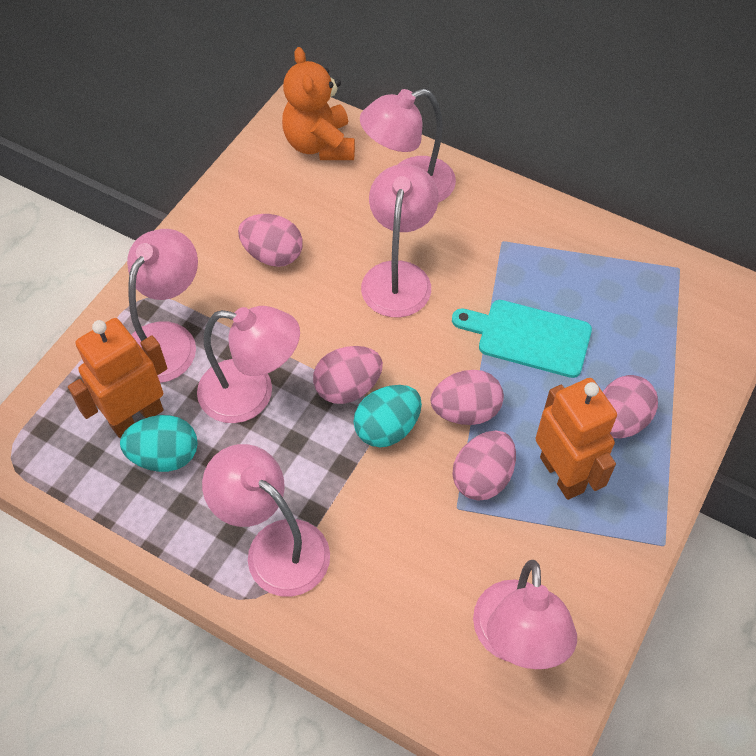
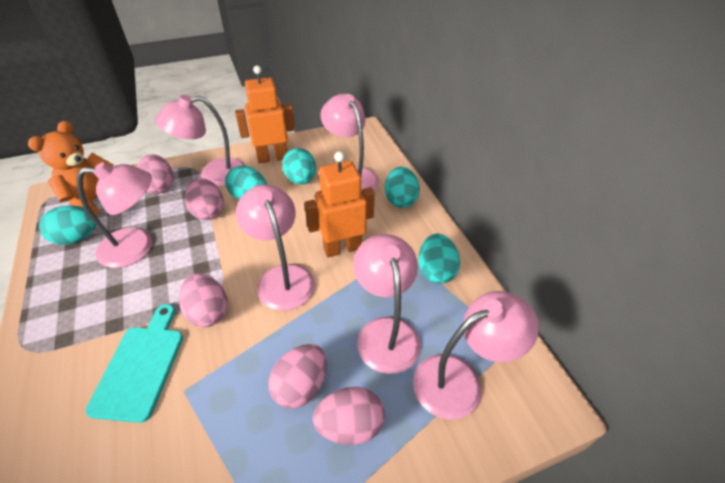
turquoise egg: 2 -> 5

